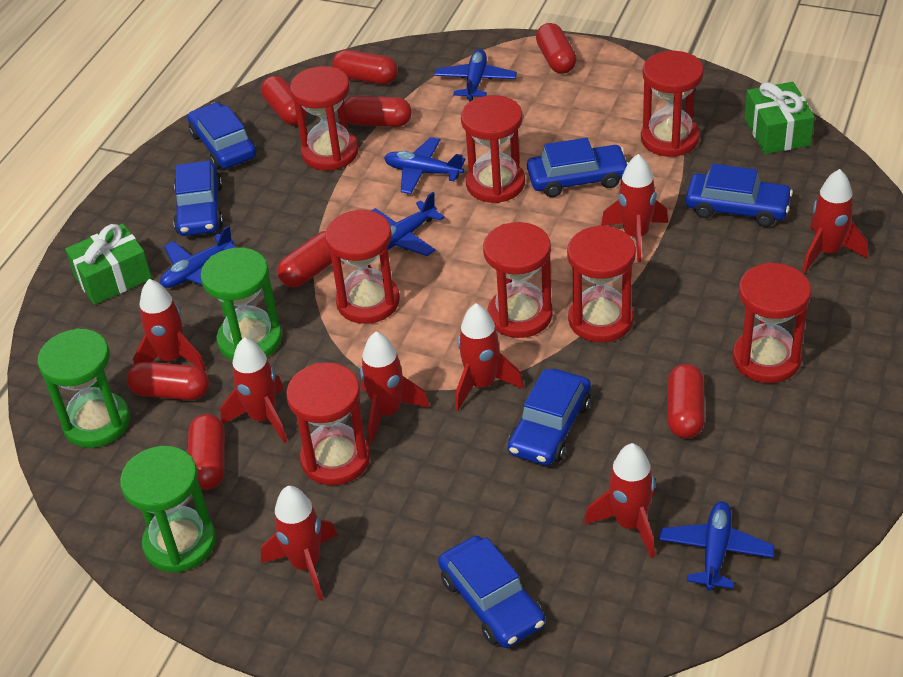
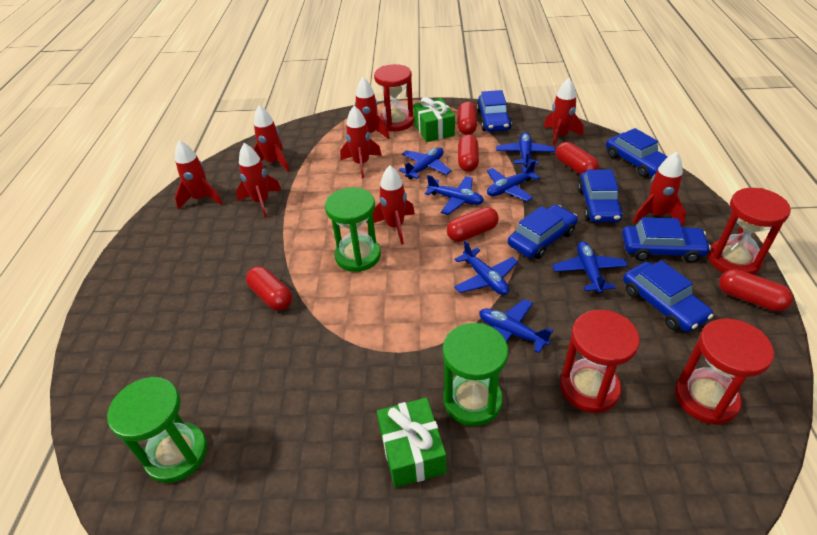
blue plane: 5 -> 7
red capsule: 8 -> 6
red hourglass: 8 -> 4

